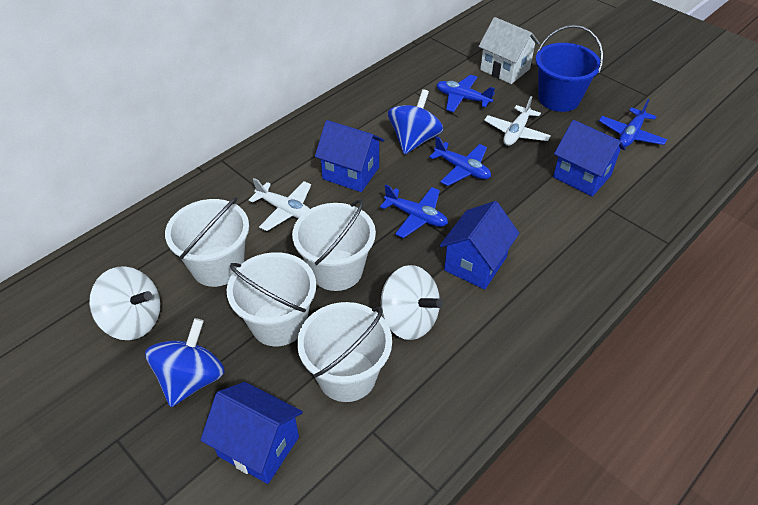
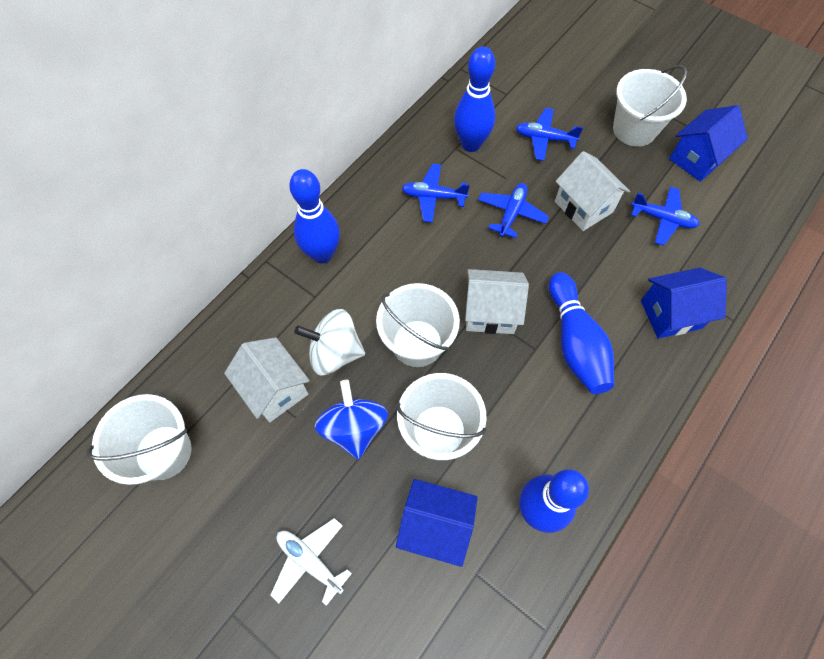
blue bowling pin: 0 -> 4
blue bucket: 1 -> 0
blue house: 4 -> 3
blue spinning top: 2 -> 1
white house: 1 -> 3
white plane: 2 -> 1
white spinning top: 2 -> 1

